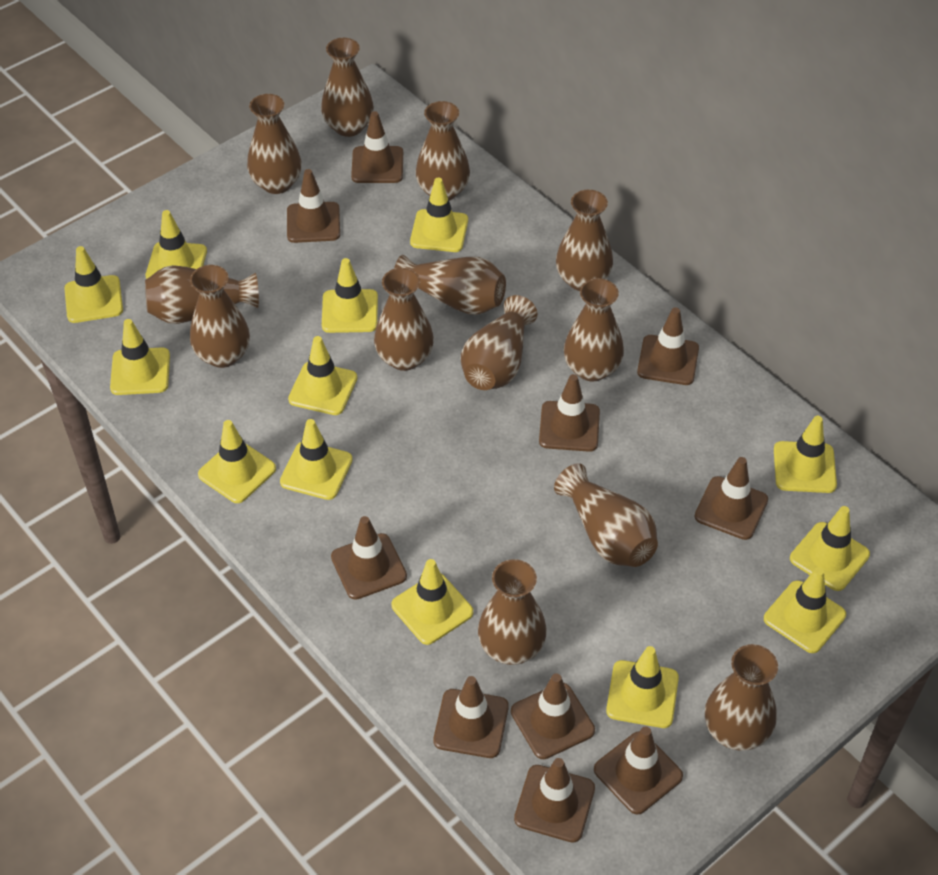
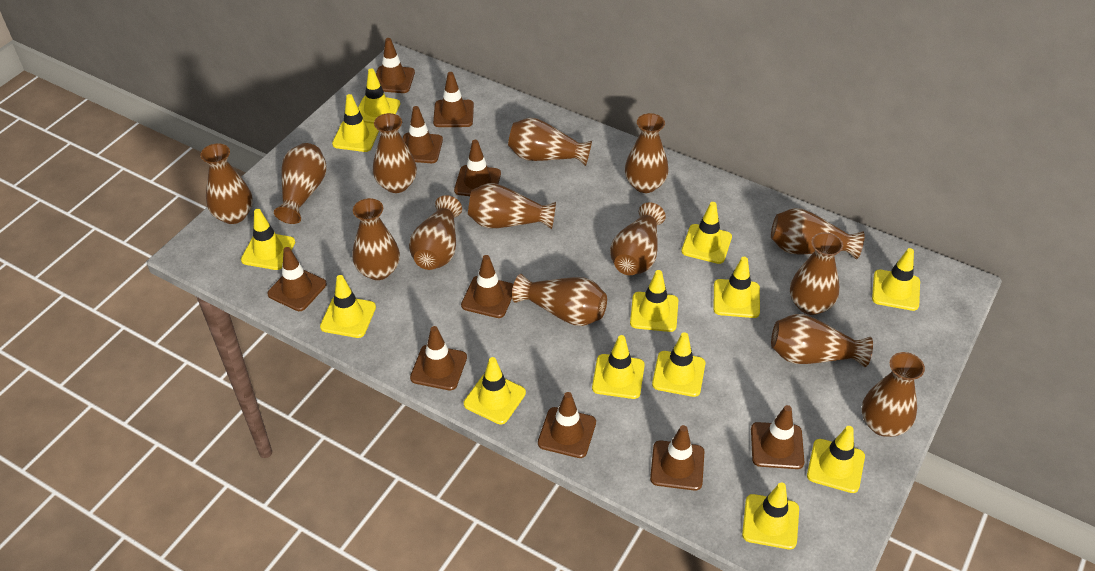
brown vase: 13 -> 14

